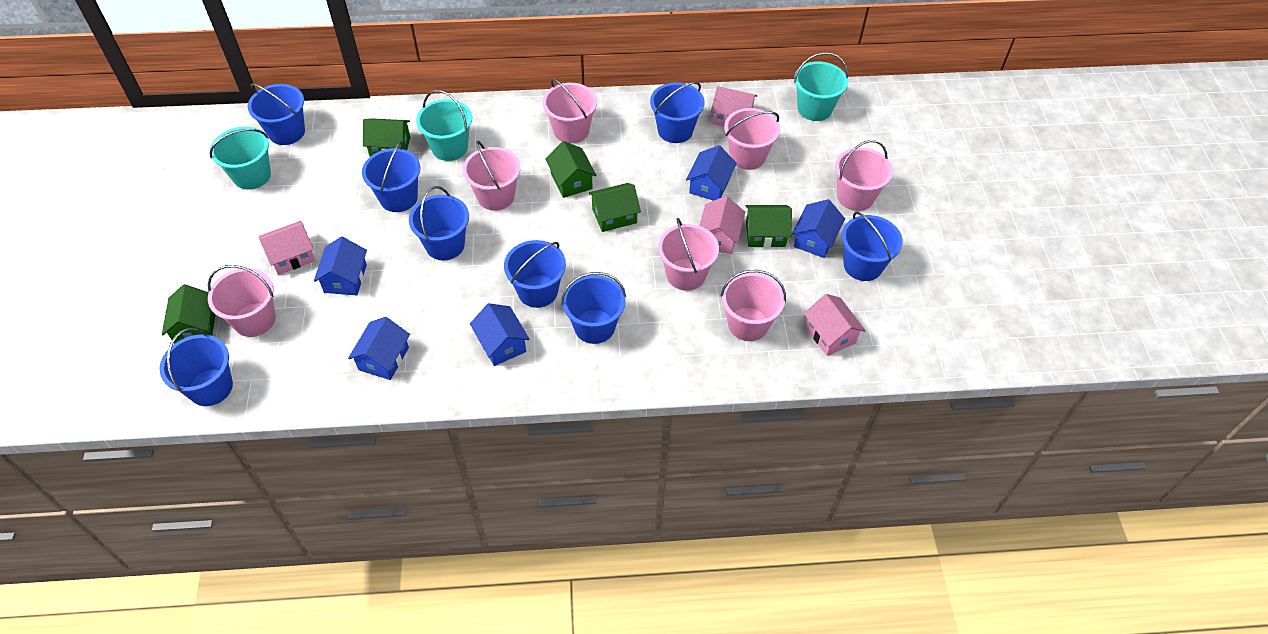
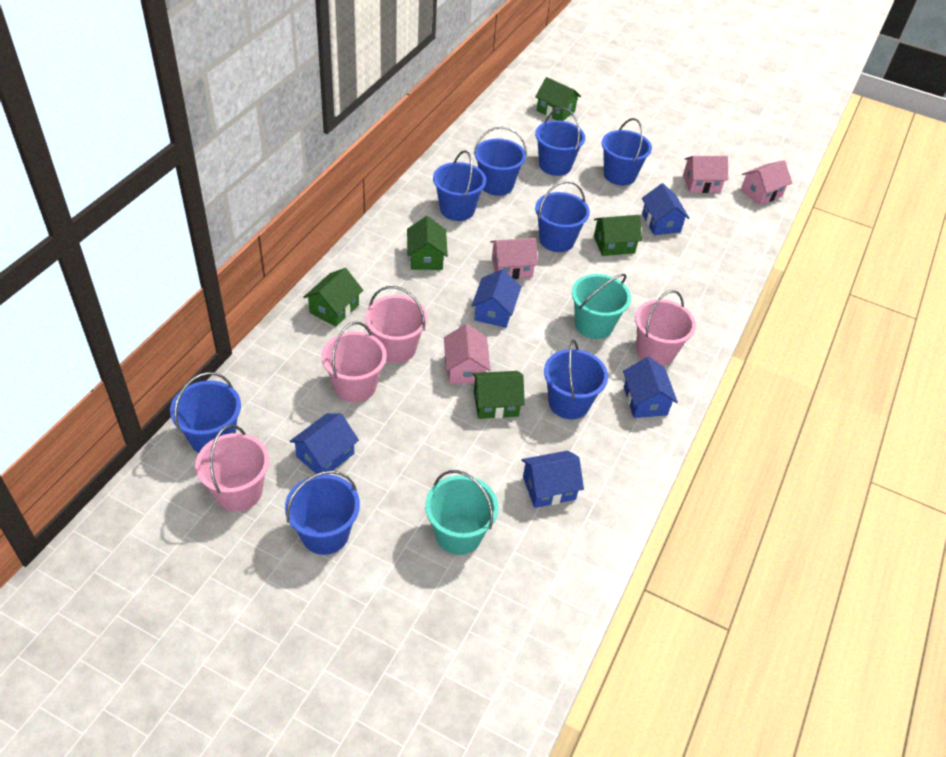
pink bucket: 7 -> 4
turquoise bucket: 3 -> 2

